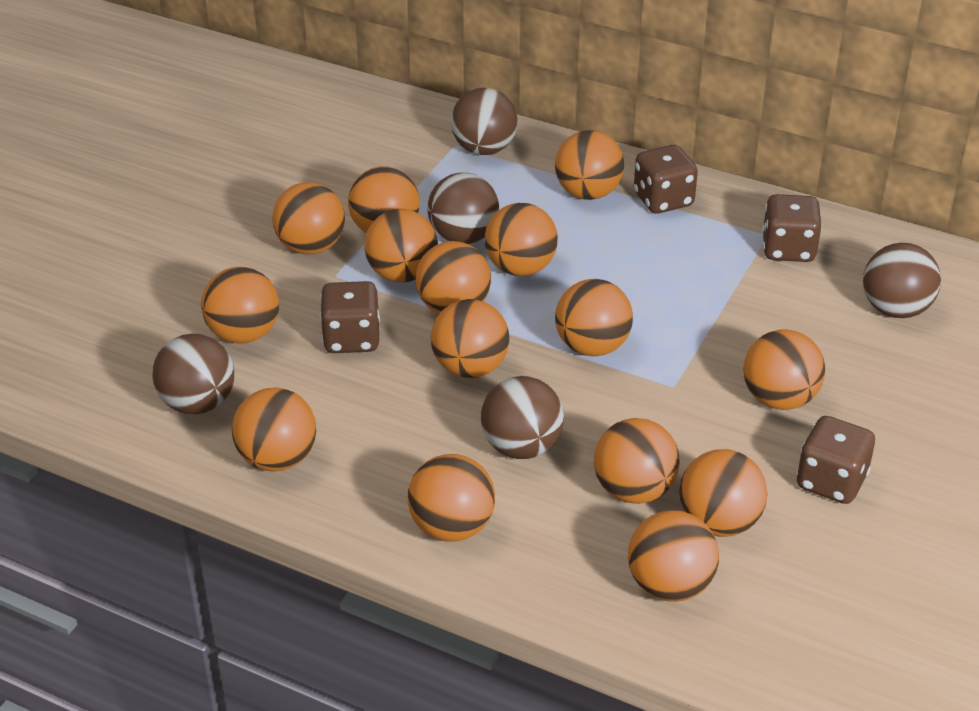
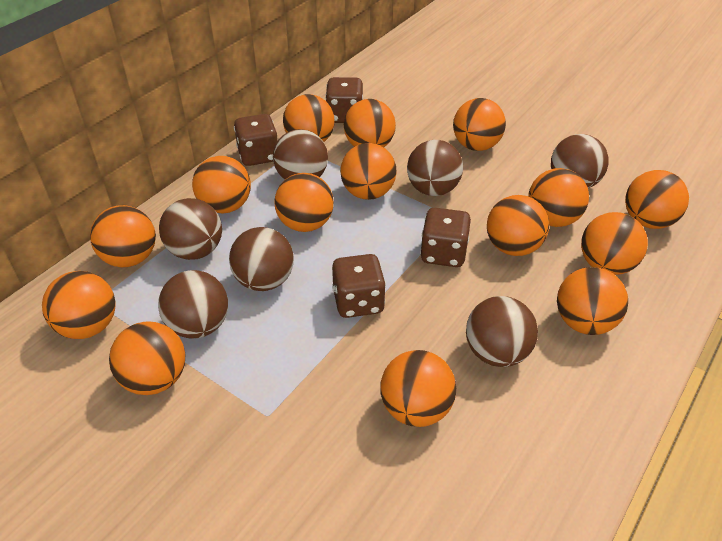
brown ball: 5 -> 7

